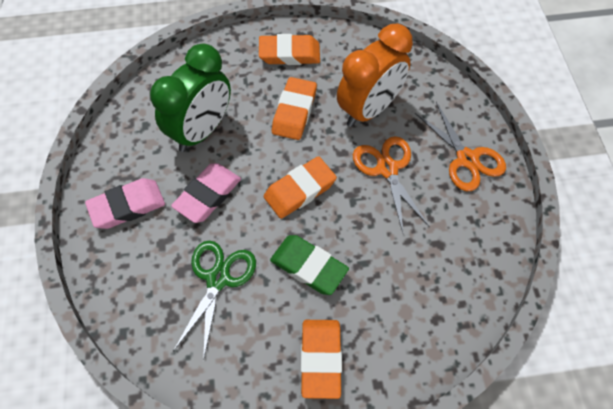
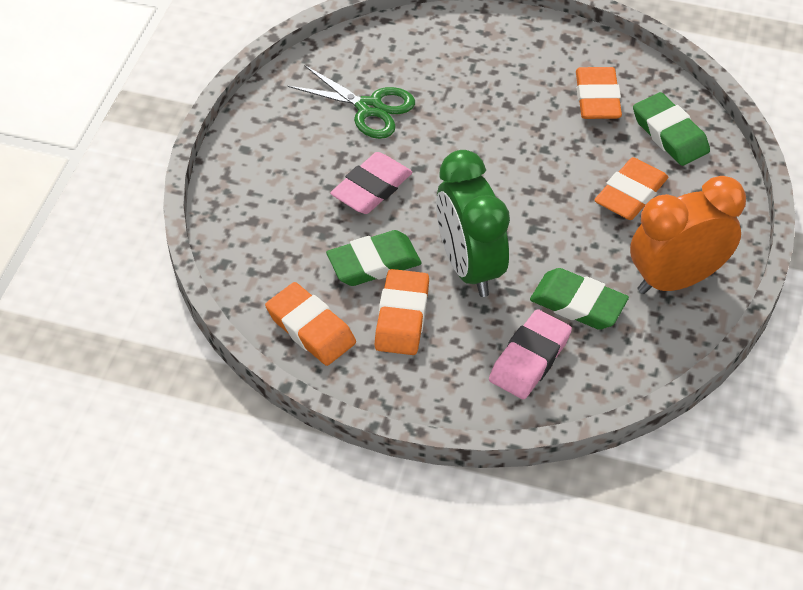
green eraser: 1 -> 3
orange scissors: 2 -> 0

